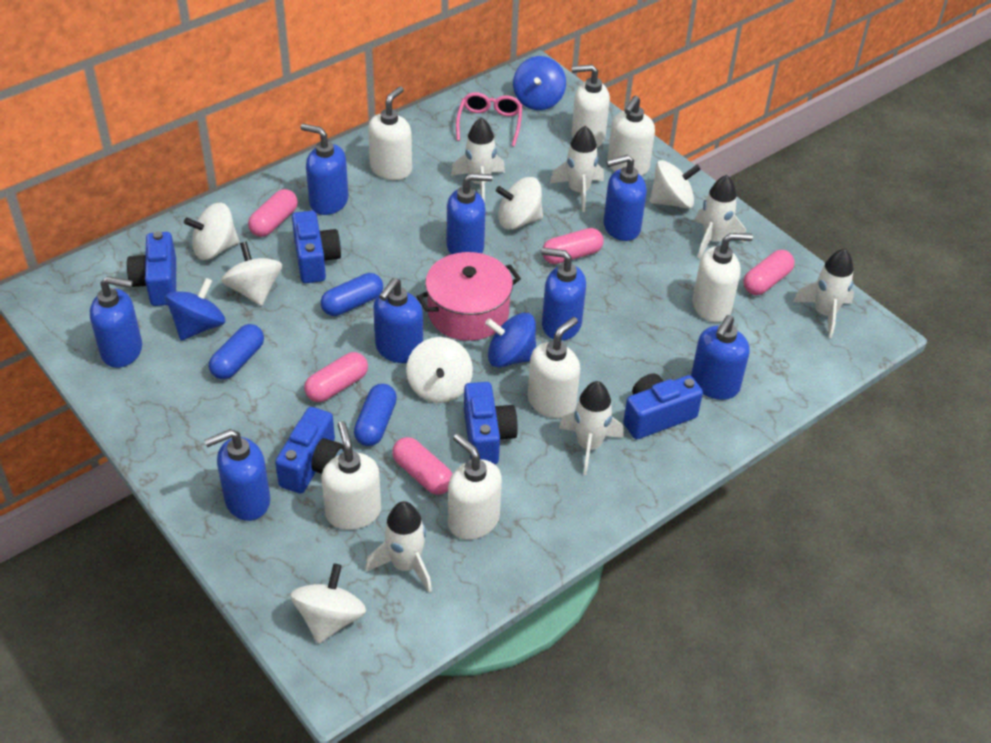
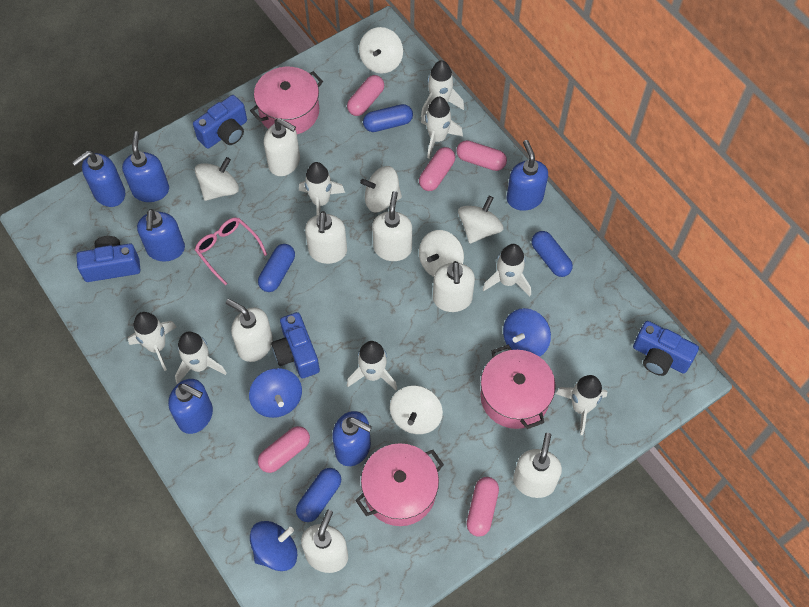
blue camera: 5 -> 4
blue capsule: 3 -> 4
blue soap dispenser: 8 -> 6
pink pot: 1 -> 3
white rocket: 6 -> 8

